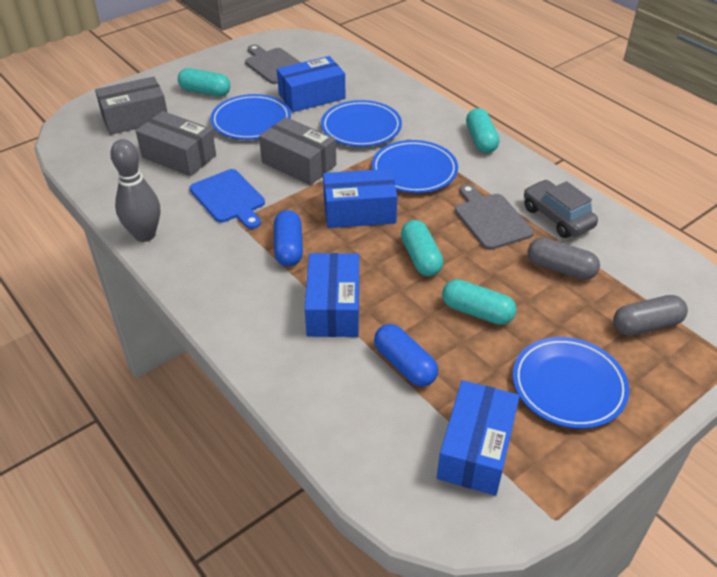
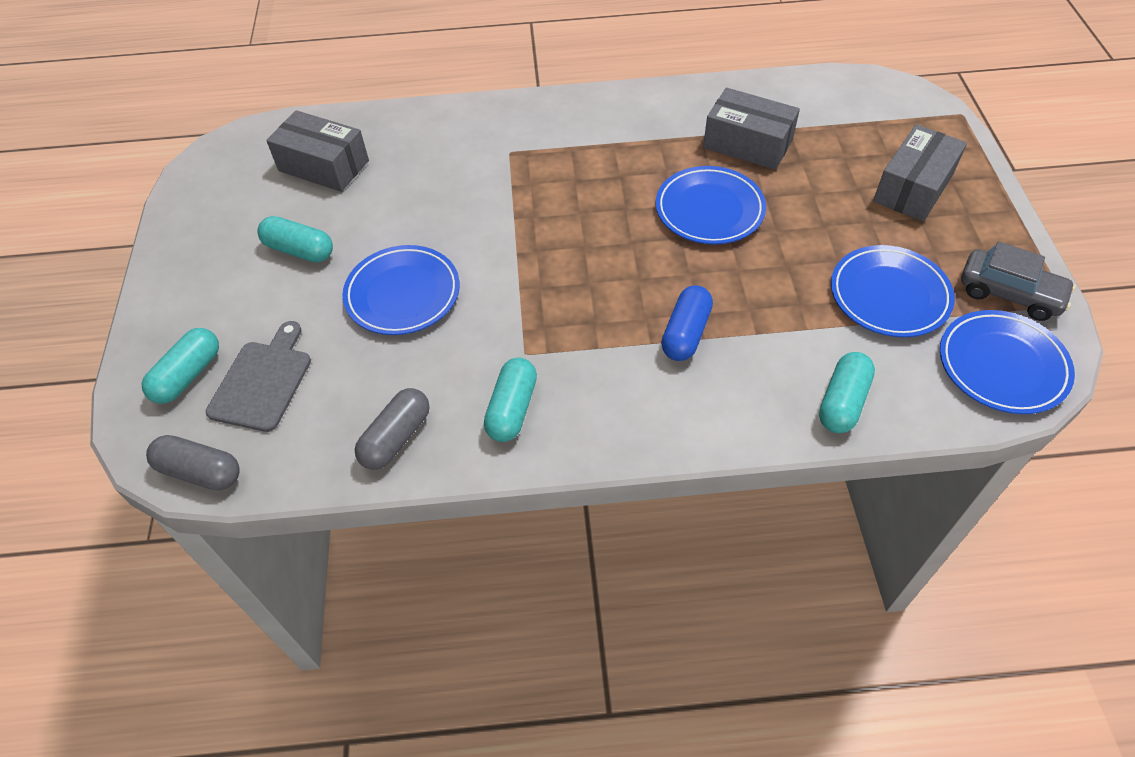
blue box: 4 -> 0
blue capsule: 2 -> 1
blue cutting board: 1 -> 0
grey bowling pin: 1 -> 0
grey cutting board: 2 -> 1

